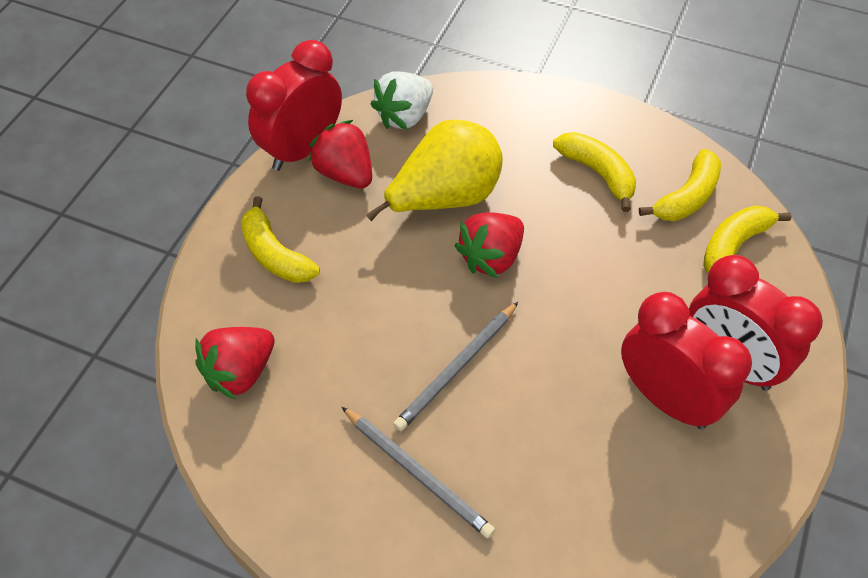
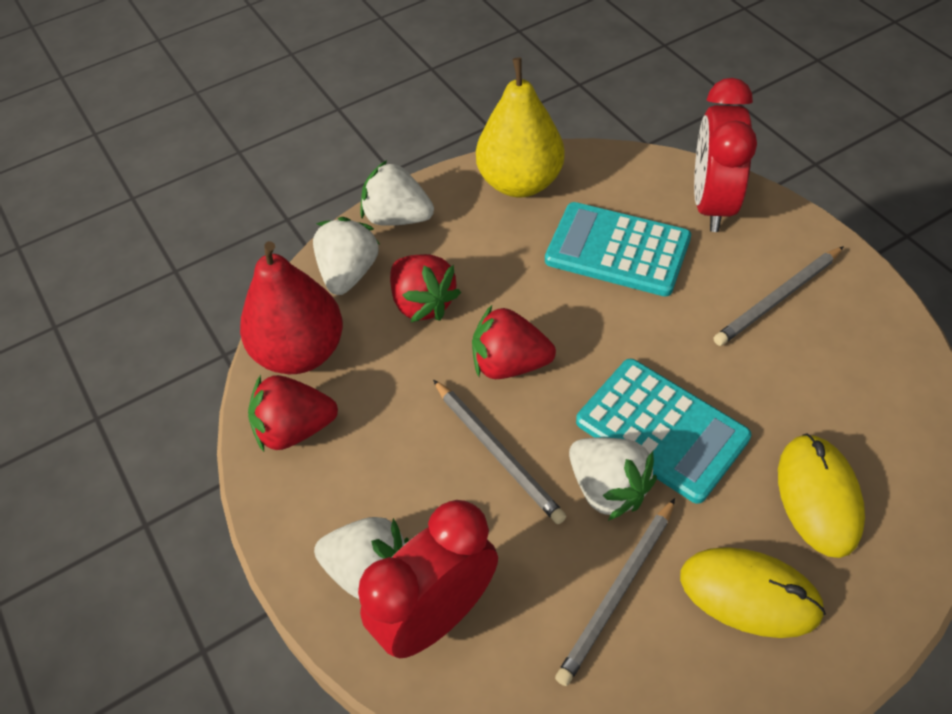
grey pencil: 2 -> 3
red clock: 3 -> 2
red pear: 0 -> 1
turquoise calculator: 0 -> 2
white strawberry: 1 -> 4
yellow banana: 4 -> 0
yellow mouse: 0 -> 2

